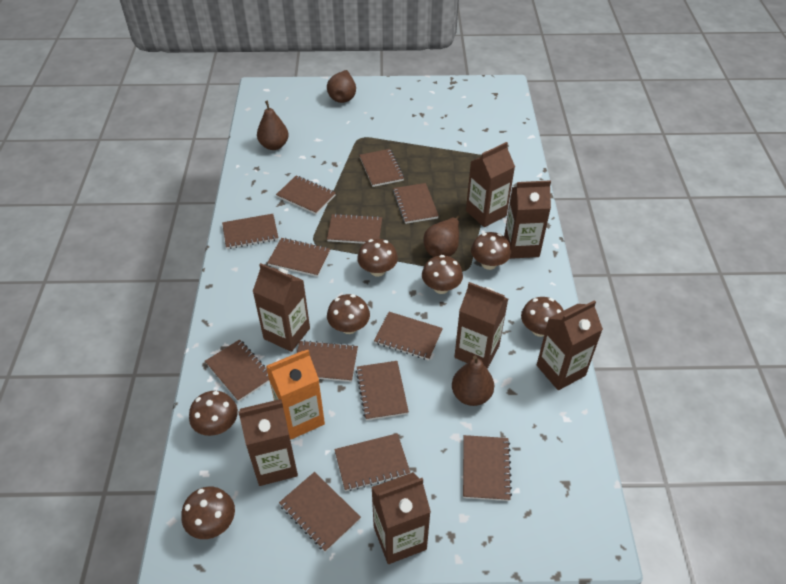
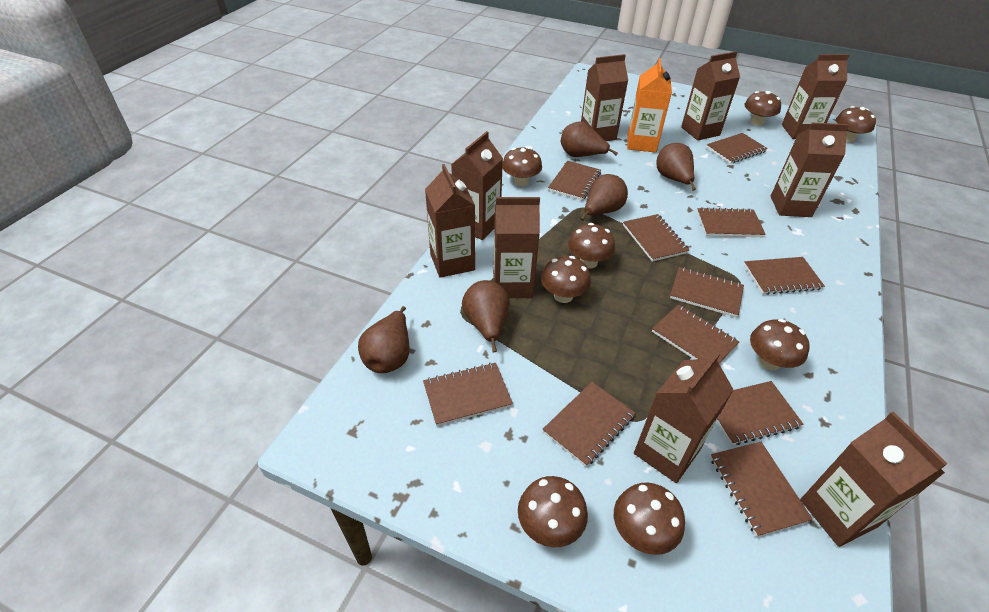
brown carton: 7 -> 9
brown mushroom: 7 -> 8
brown notebook: 13 -> 11
brown pear: 4 -> 5

